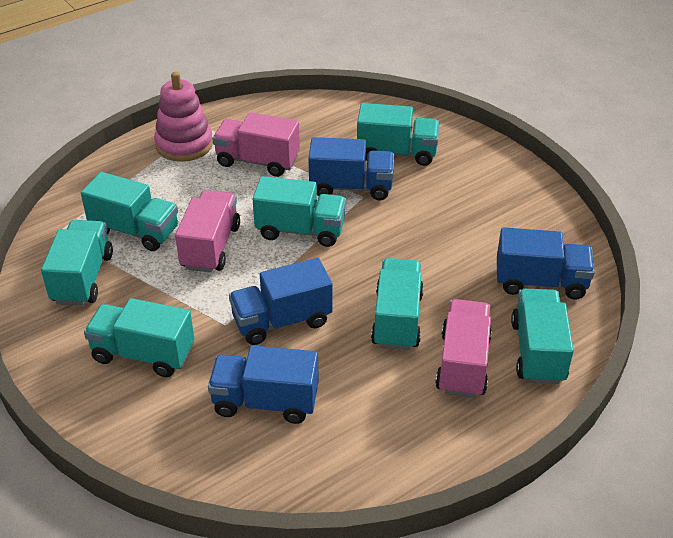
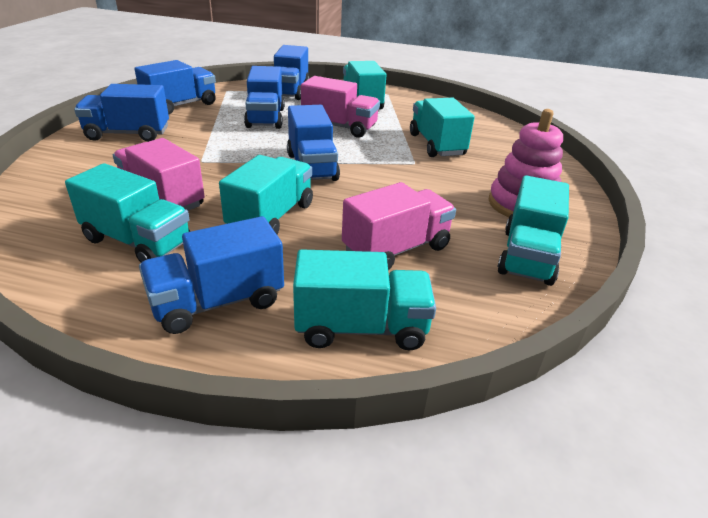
blue truck: 4 -> 6
turquoise truck: 7 -> 6

